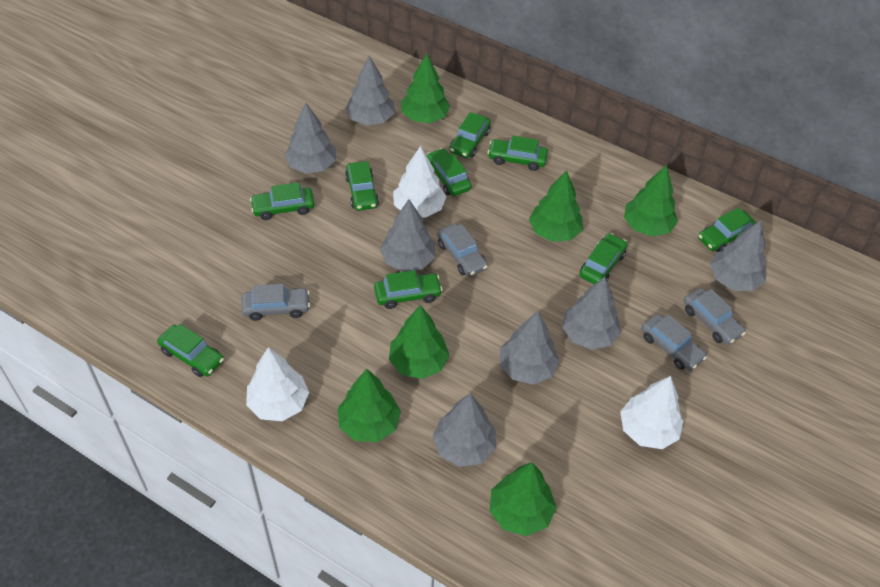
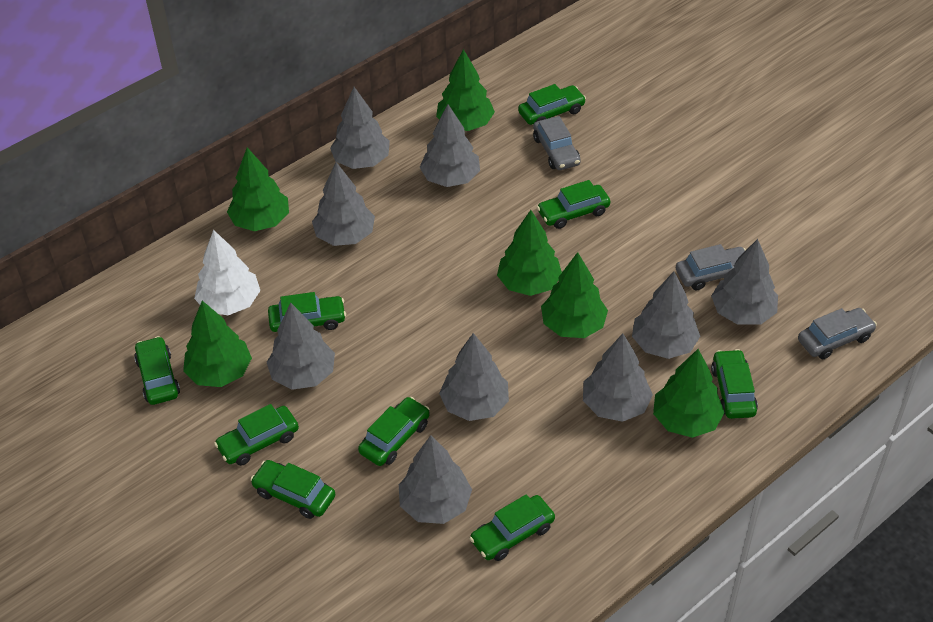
grey car: 4 -> 3
grey tree: 7 -> 9
white tree: 3 -> 1

